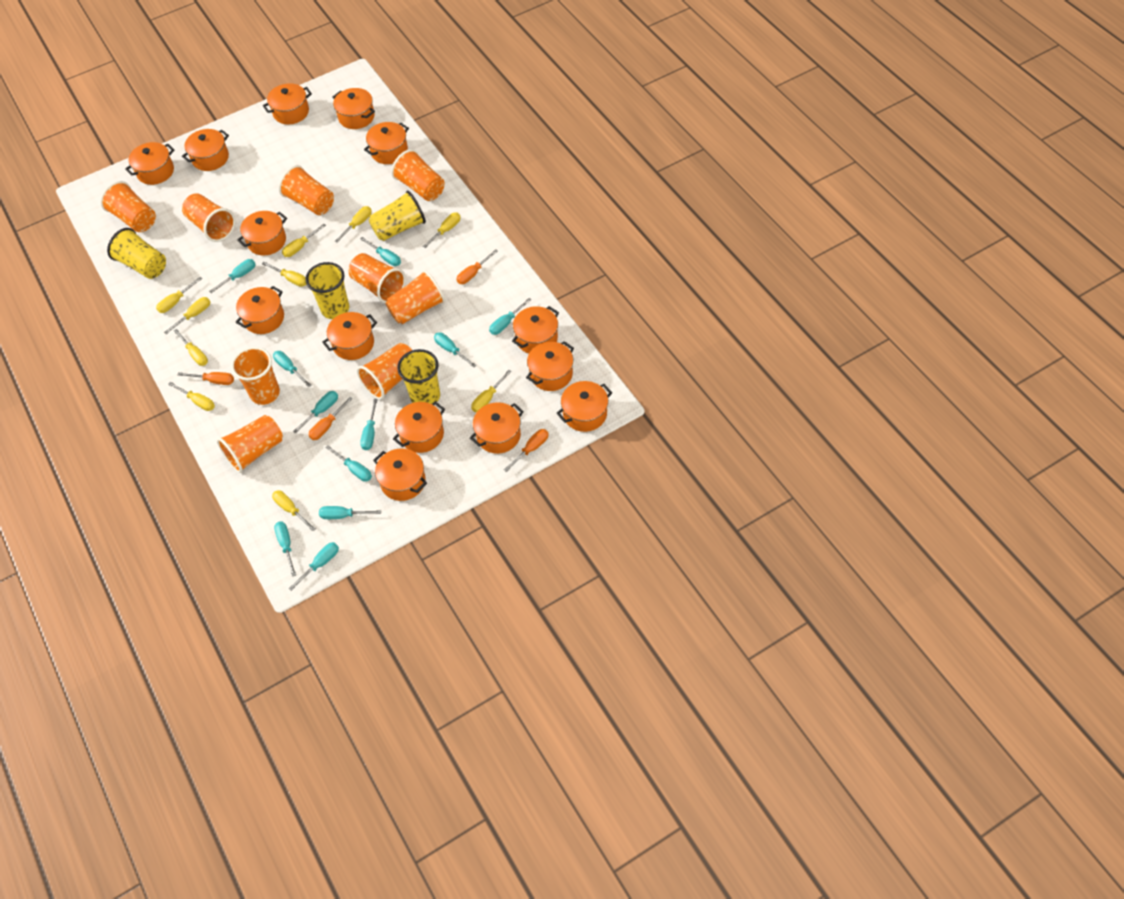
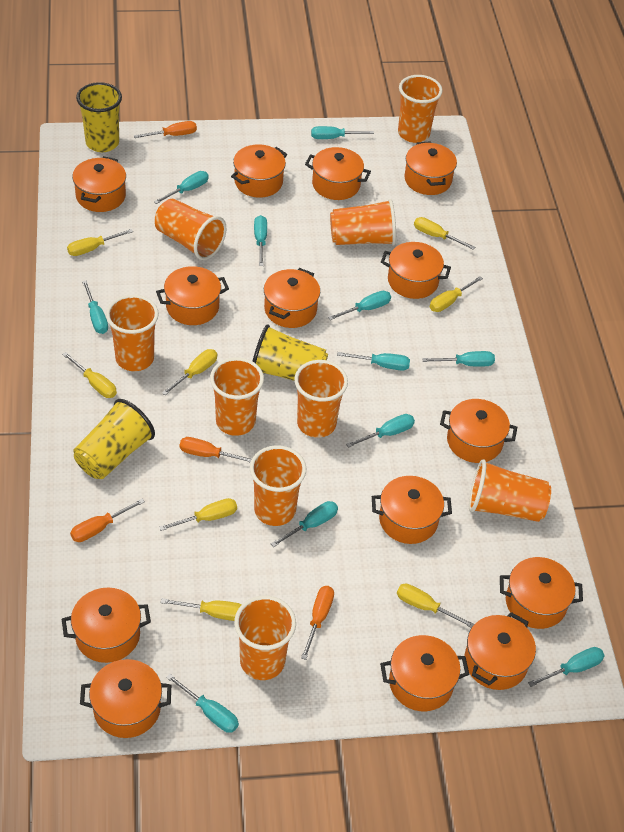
yellow cup: 4 -> 3
yellow screwdriver: 10 -> 8

